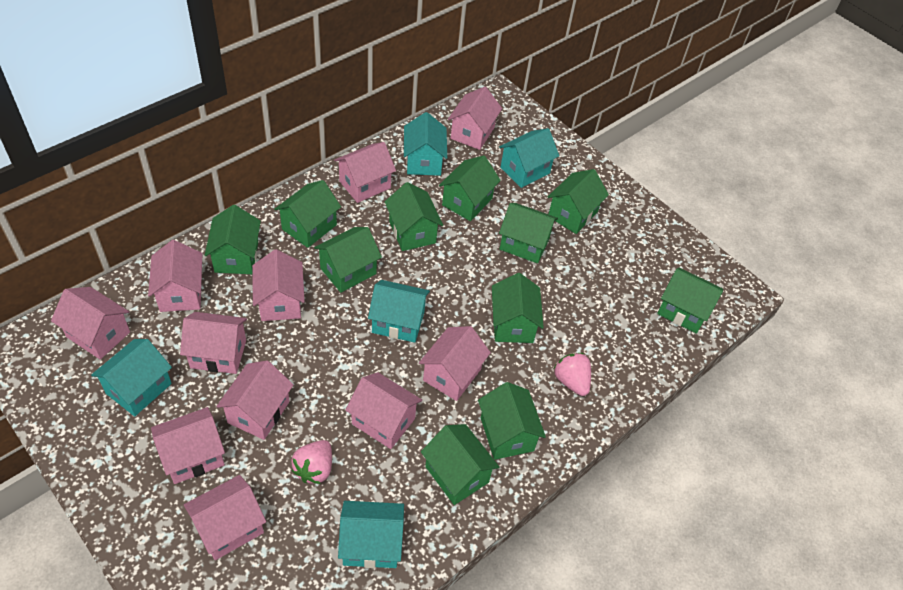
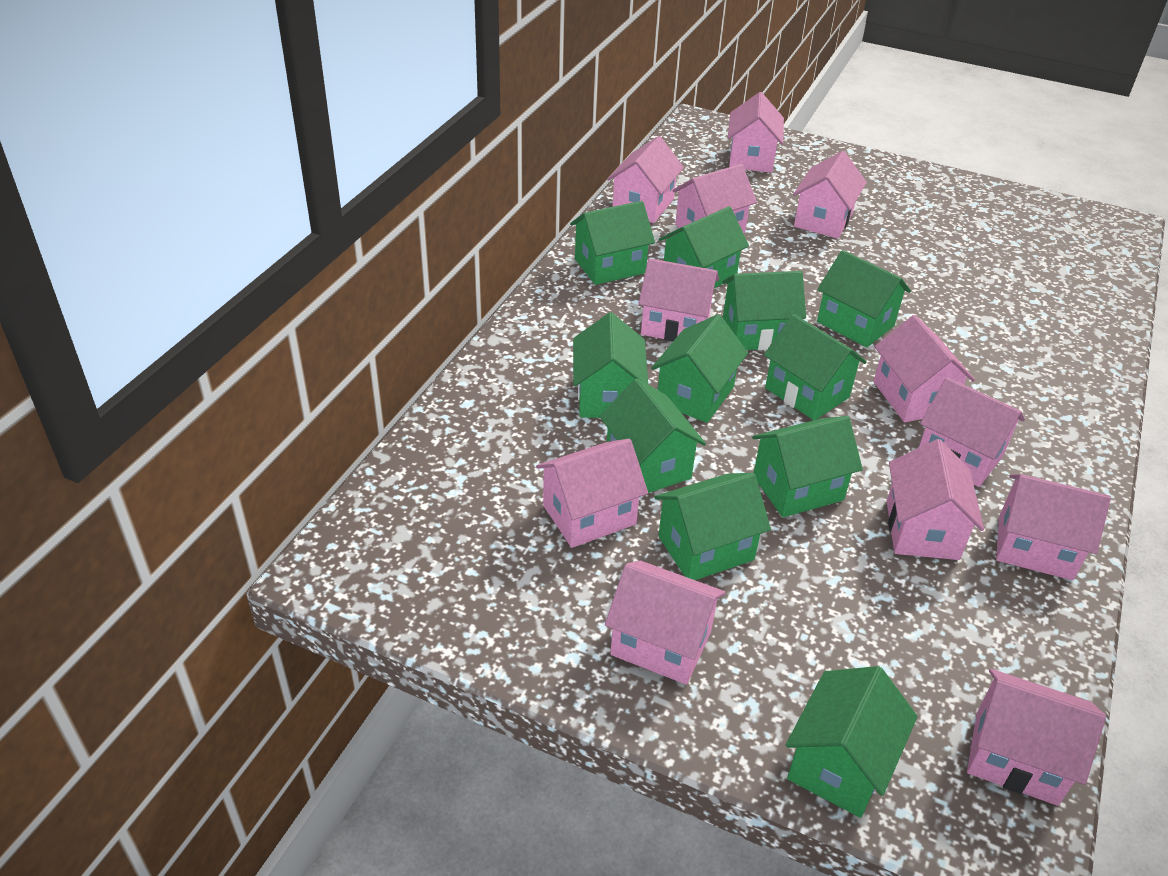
pink house: 11 -> 12
pink strawberry: 2 -> 0
turquoise house: 5 -> 0

